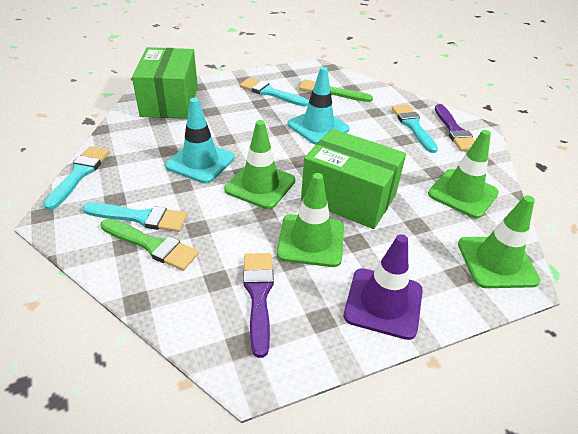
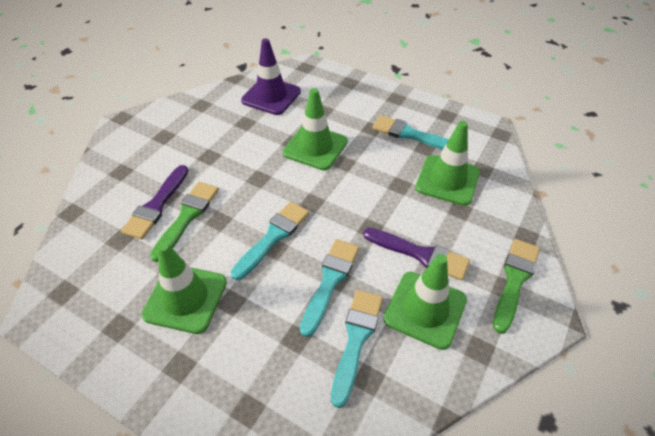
green box: 2 -> 0
turquoise traffic cone: 2 -> 0

